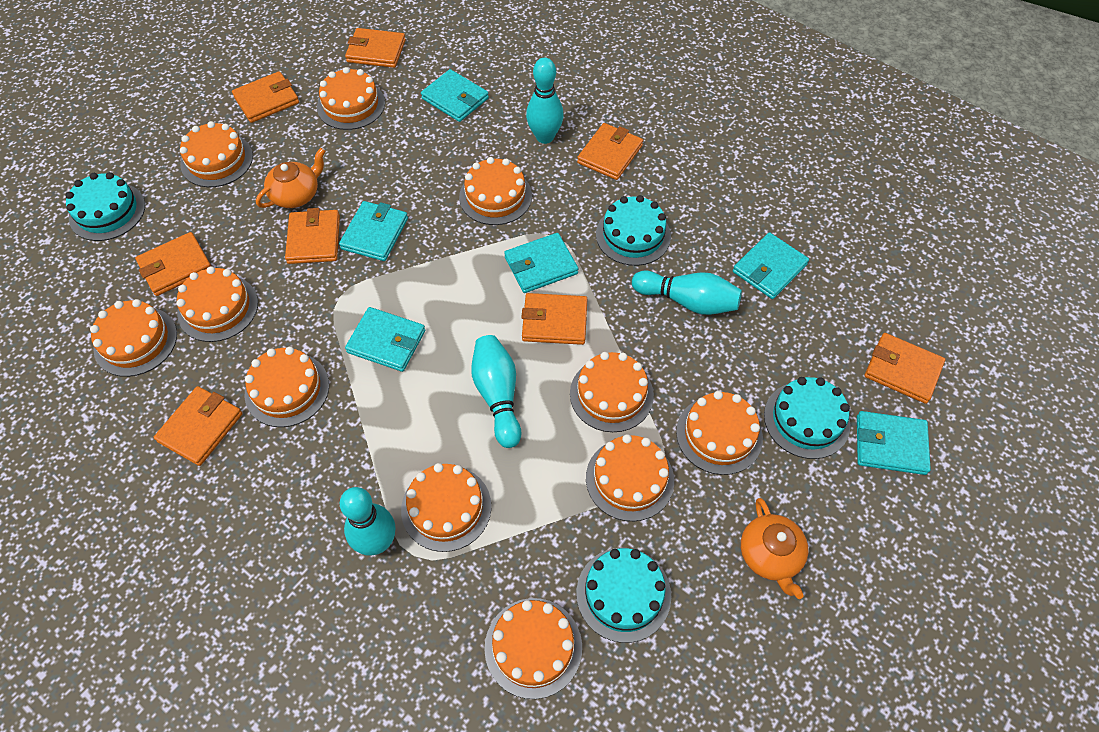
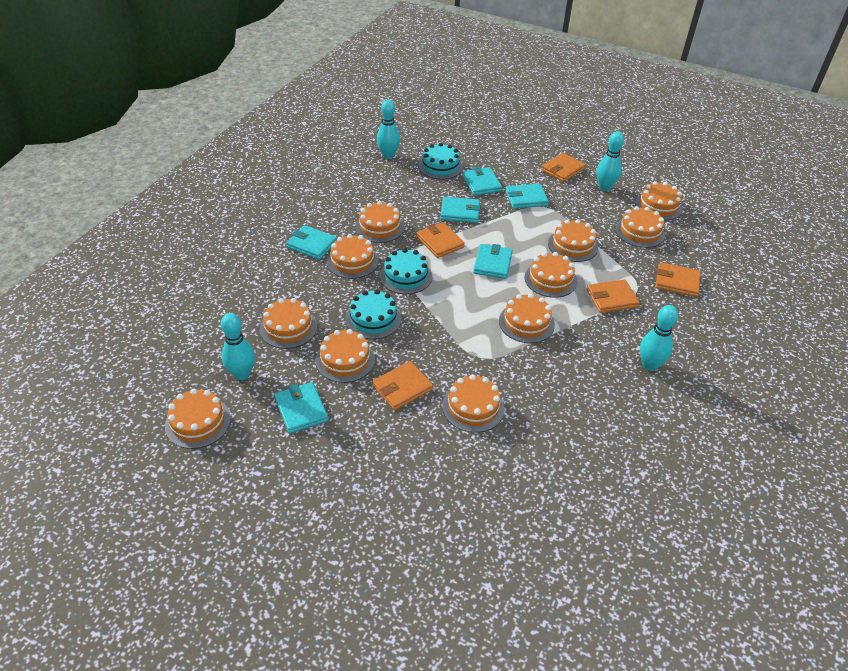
orange teapot: 2 -> 0
orange wallet: 8 -> 5
turquoise cake: 4 -> 3

